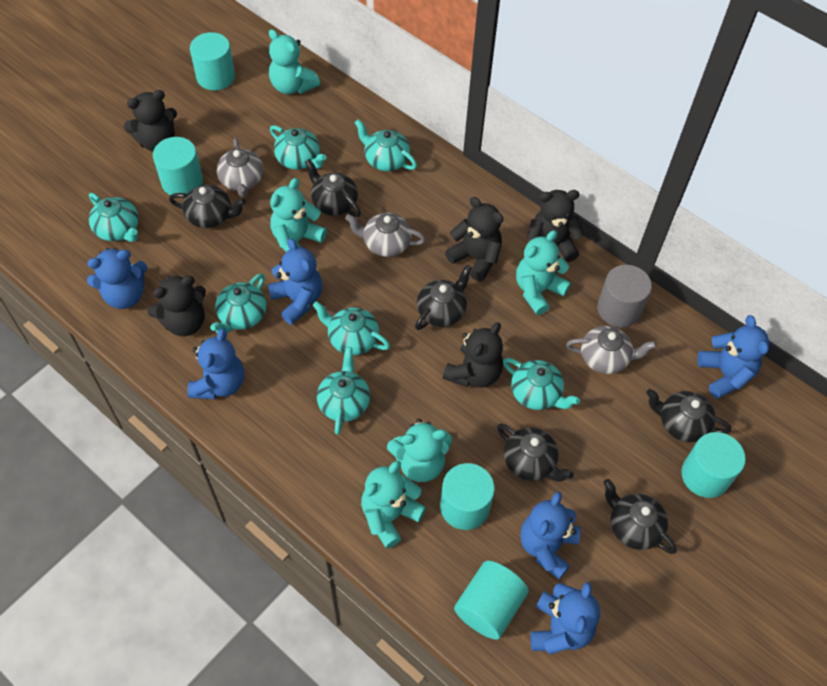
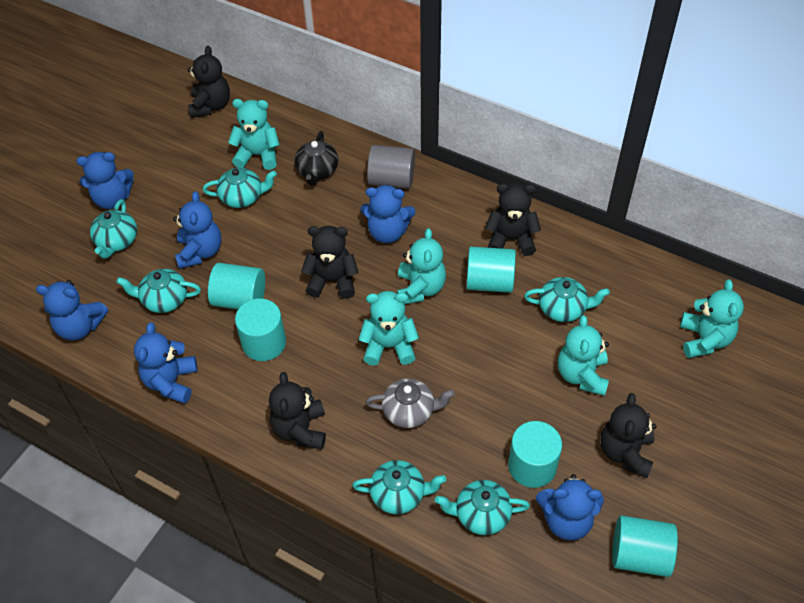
black teapot: 6 -> 1
grey teapot: 3 -> 1
turquoise teapot: 7 -> 6

